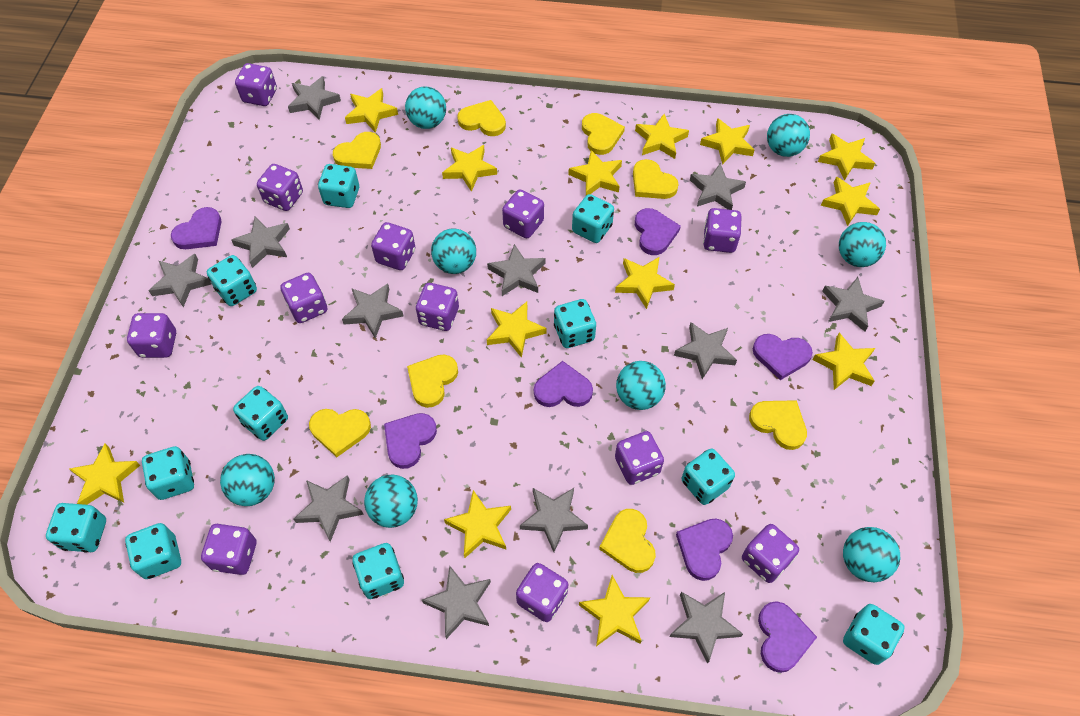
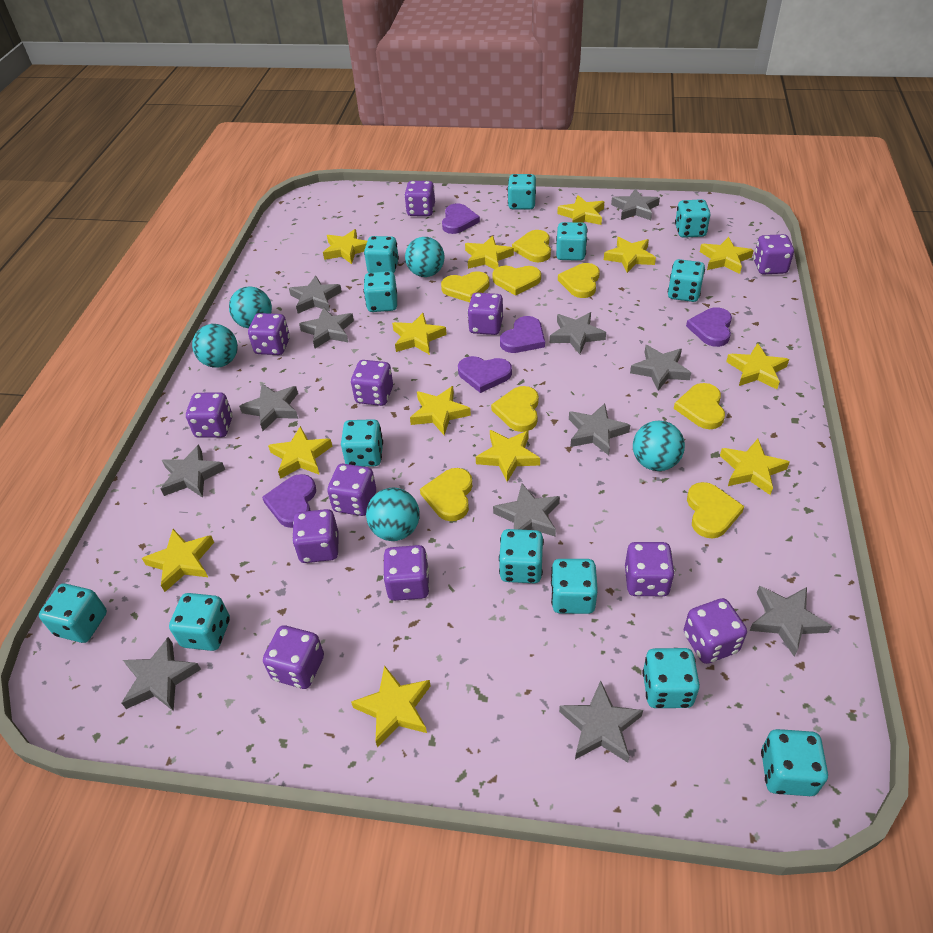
purple heart: 7 -> 5
turquoise ball: 8 -> 5
turquoise dice: 11 -> 13

